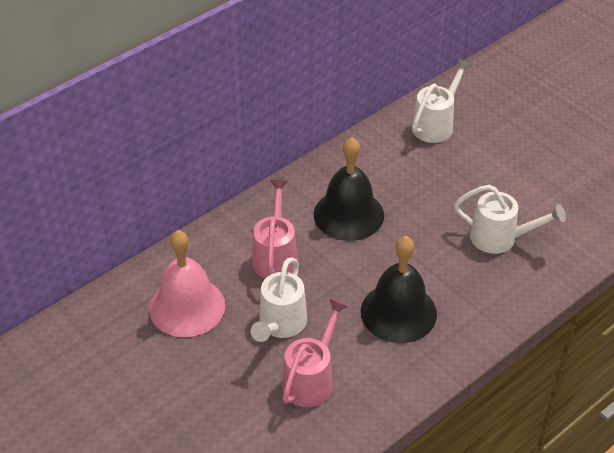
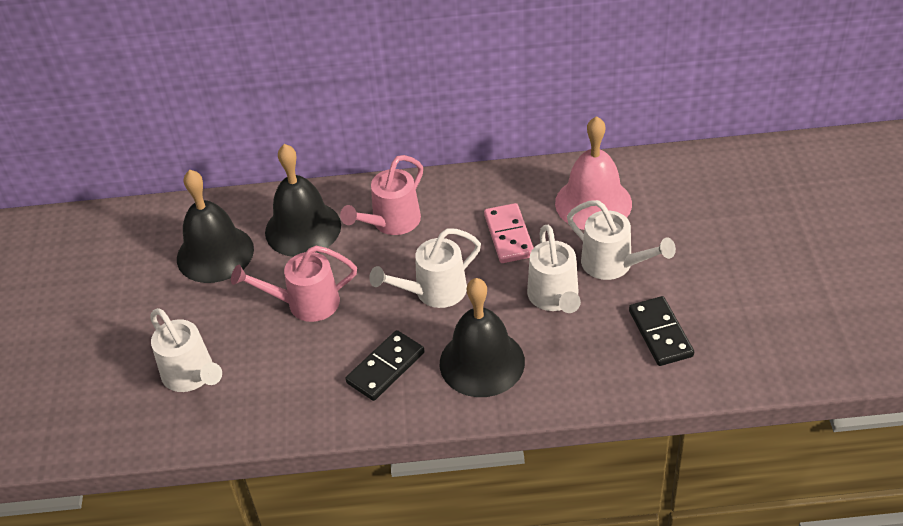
black bell: 2 -> 3
black domino: 0 -> 2
pink domino: 0 -> 1
white watering can: 3 -> 4

